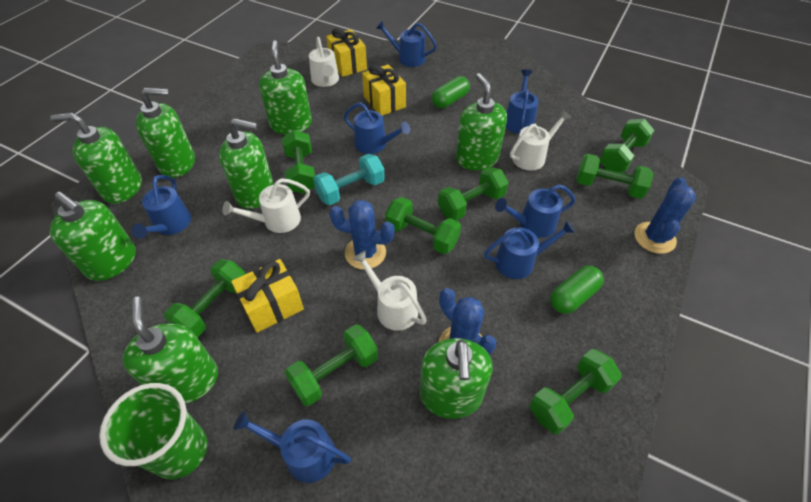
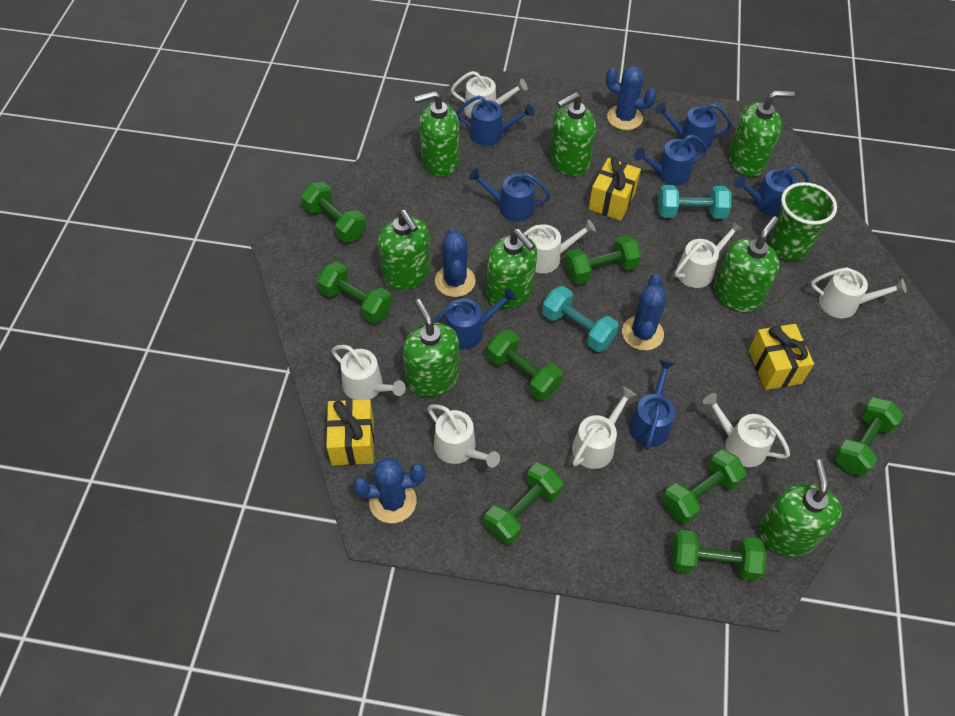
blue cactus: 3 -> 4
green capsule: 2 -> 0
turquoise dumbbell: 1 -> 2
white watering can: 4 -> 8

